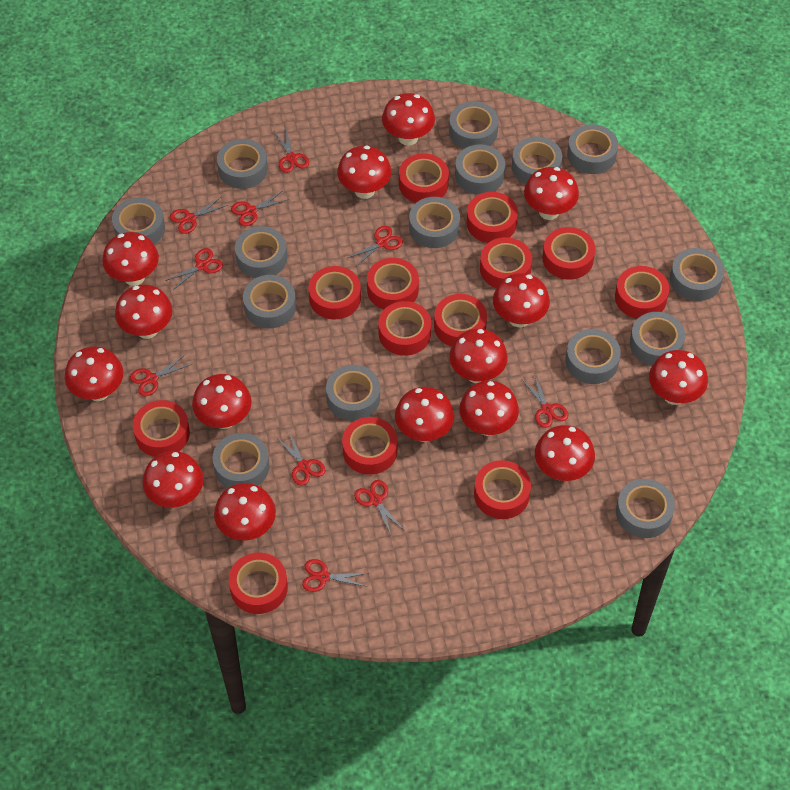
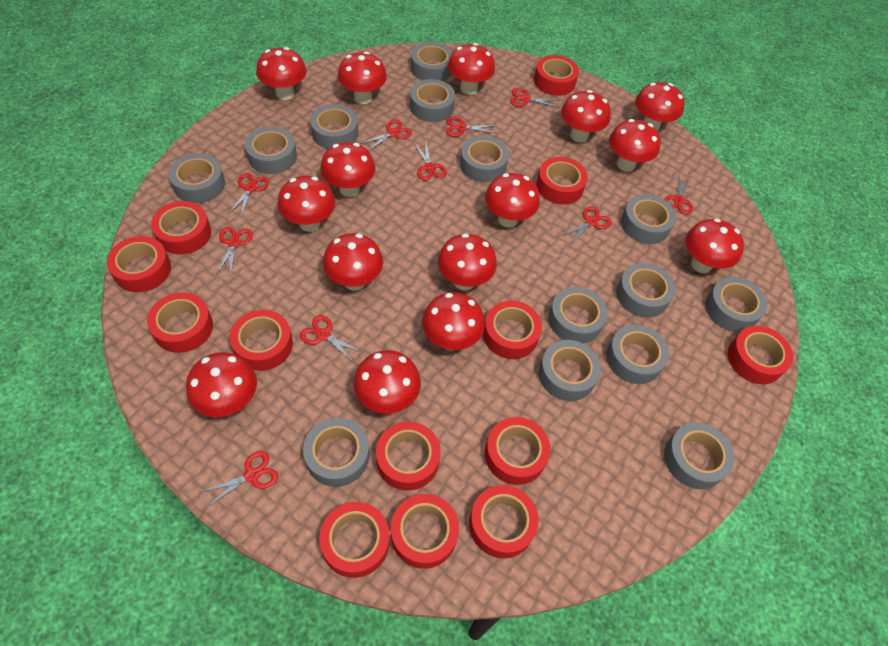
grey tape: 15 -> 14

